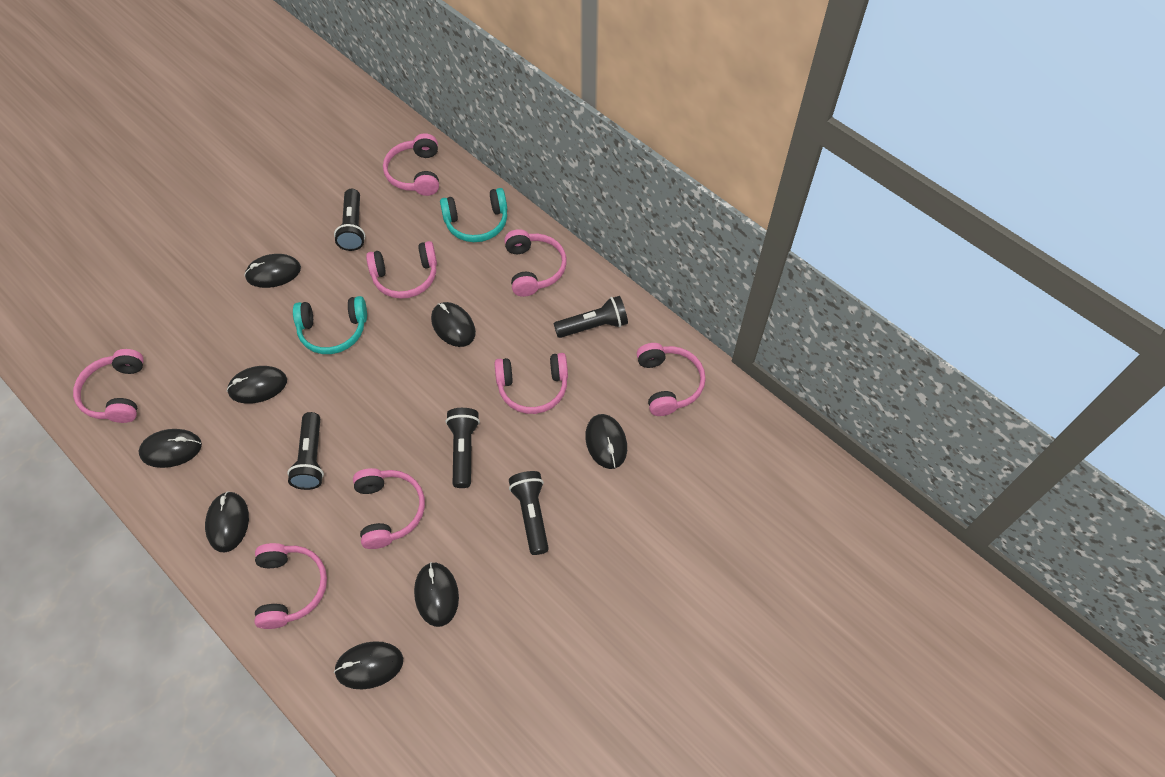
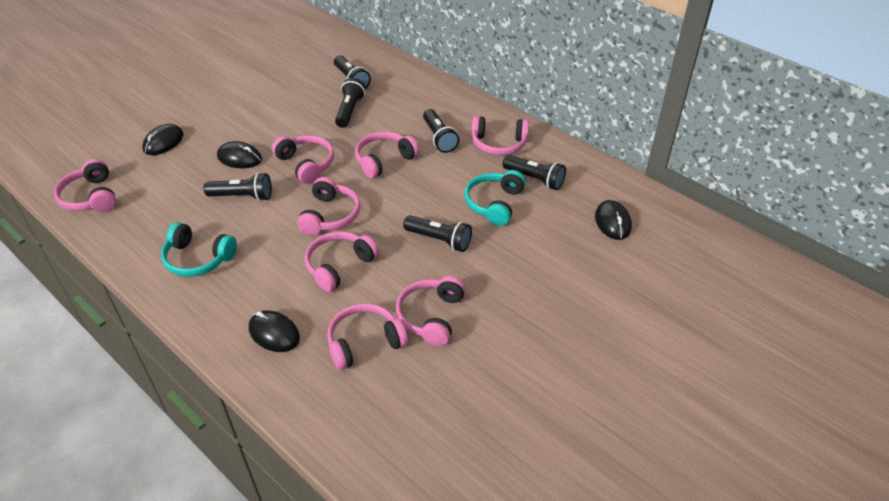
black flashlight: 5 -> 6
black mouse: 8 -> 4

